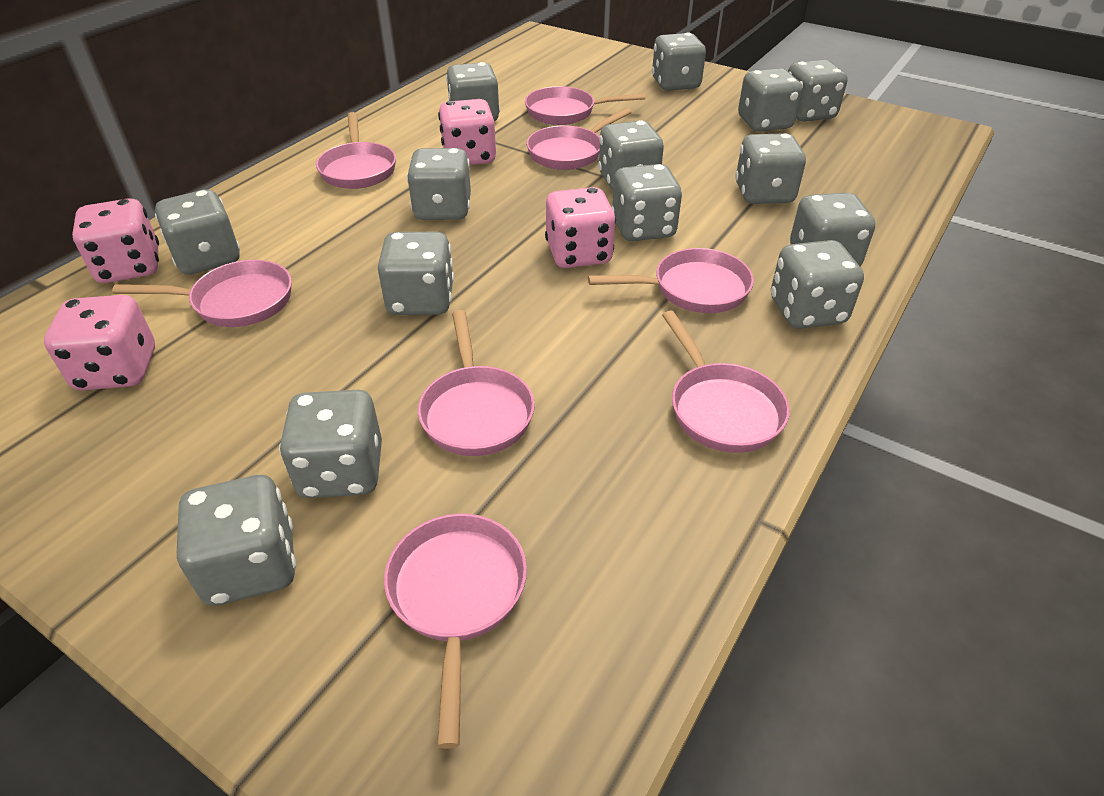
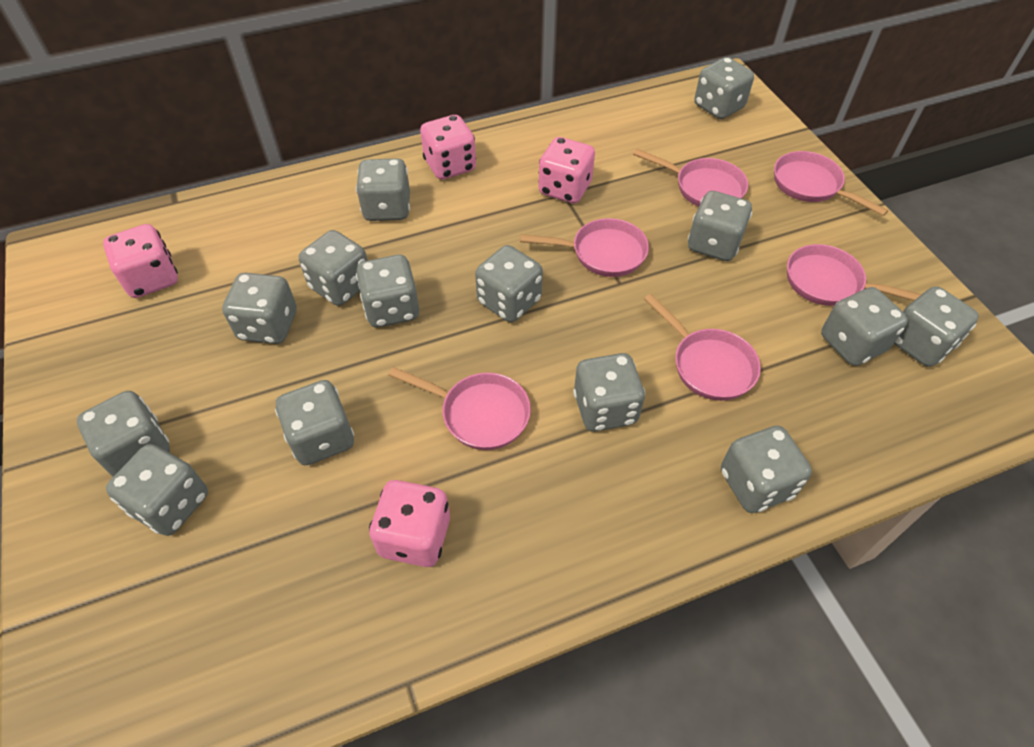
pink pan: 8 -> 6

